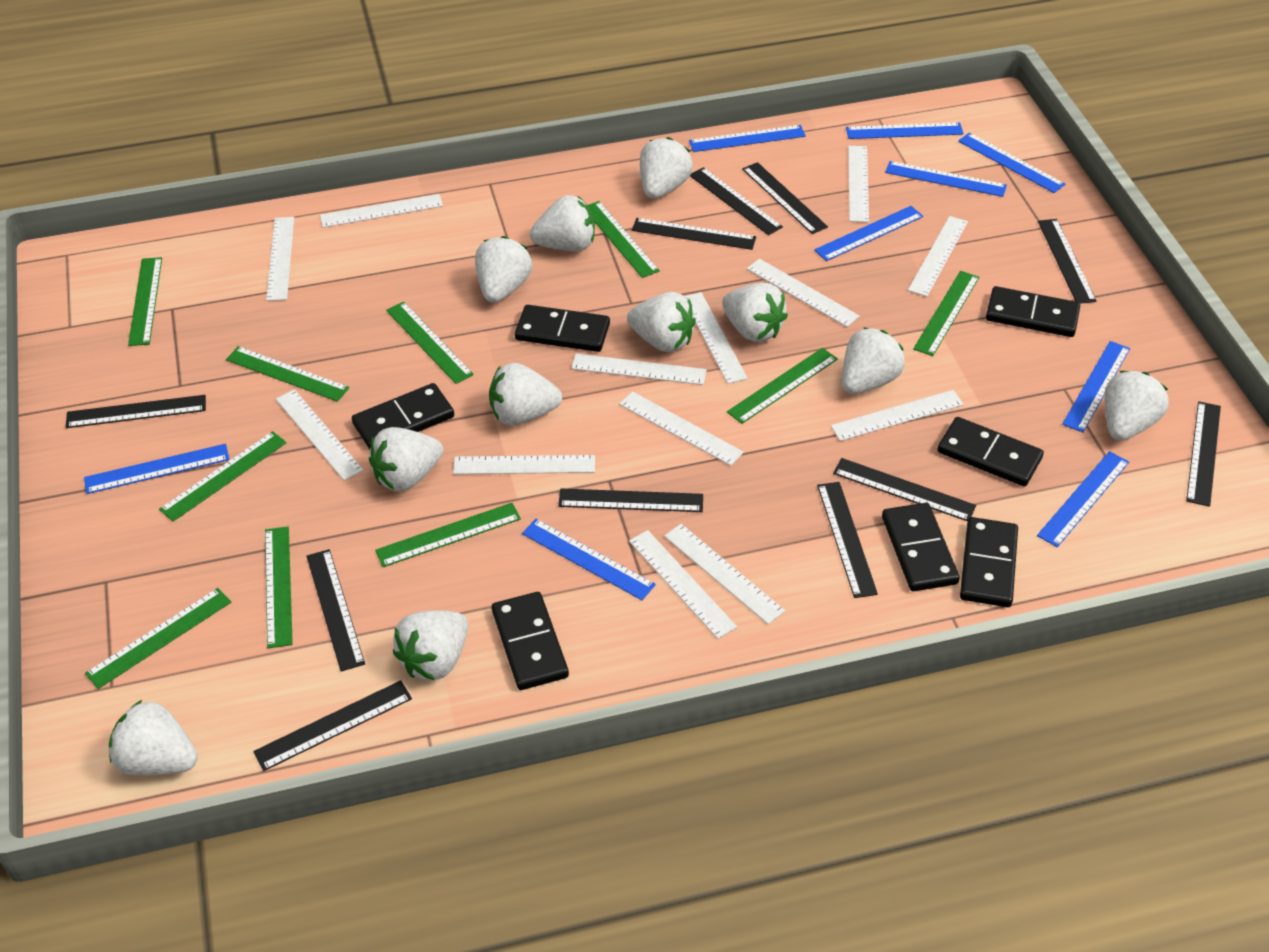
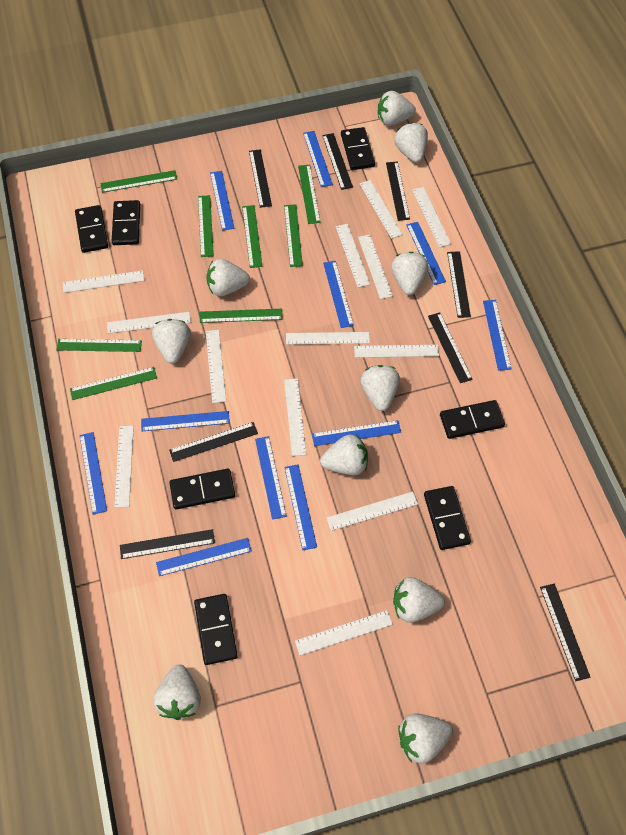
black ruler: 11 -> 8
blue ruler: 9 -> 11
green ruler: 10 -> 8
white strawberry: 11 -> 10

